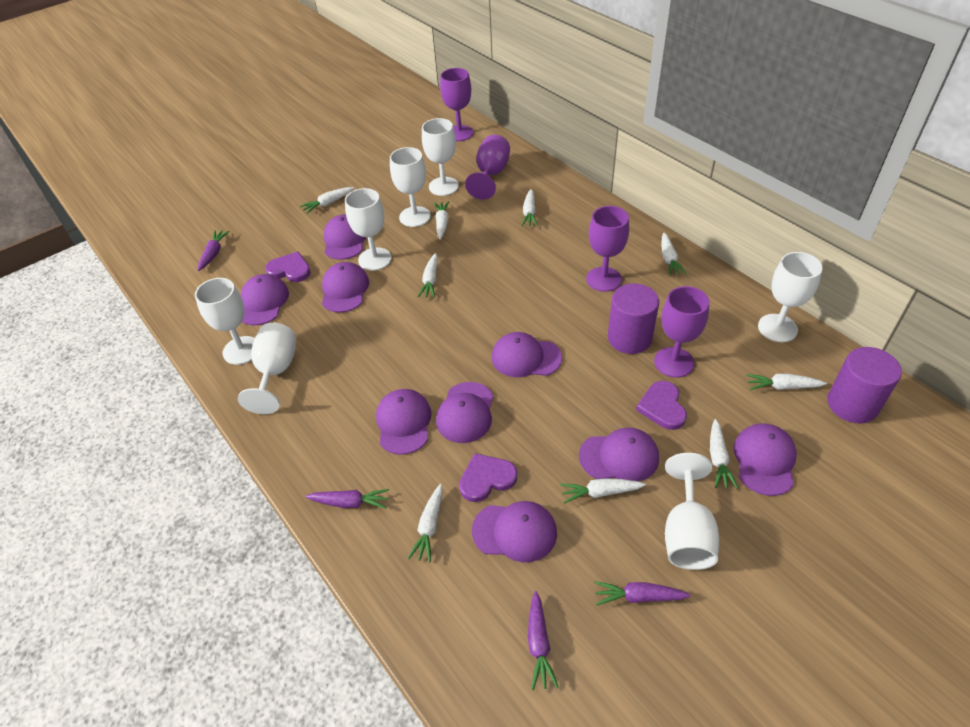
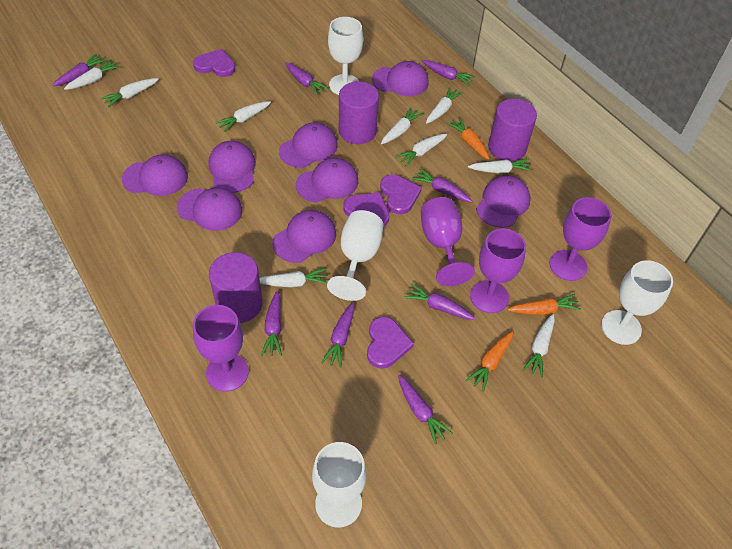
orange carrot: 0 -> 3
purple cap: 9 -> 8
purple carrot: 4 -> 8
purple cylinder: 2 -> 3
purple heart: 3 -> 4
white goblet: 7 -> 4

